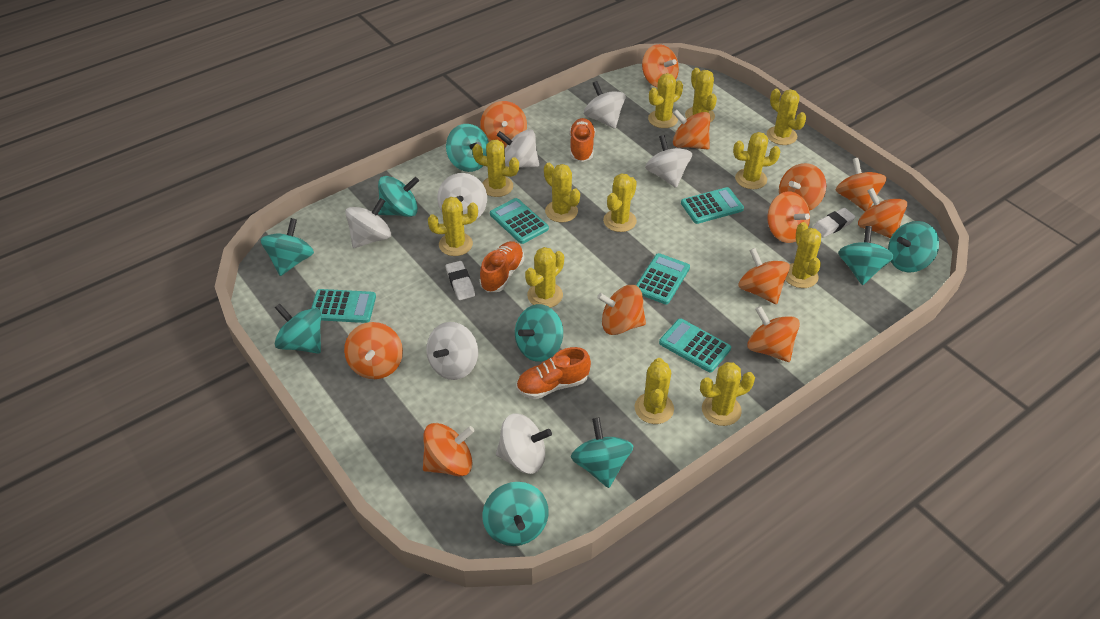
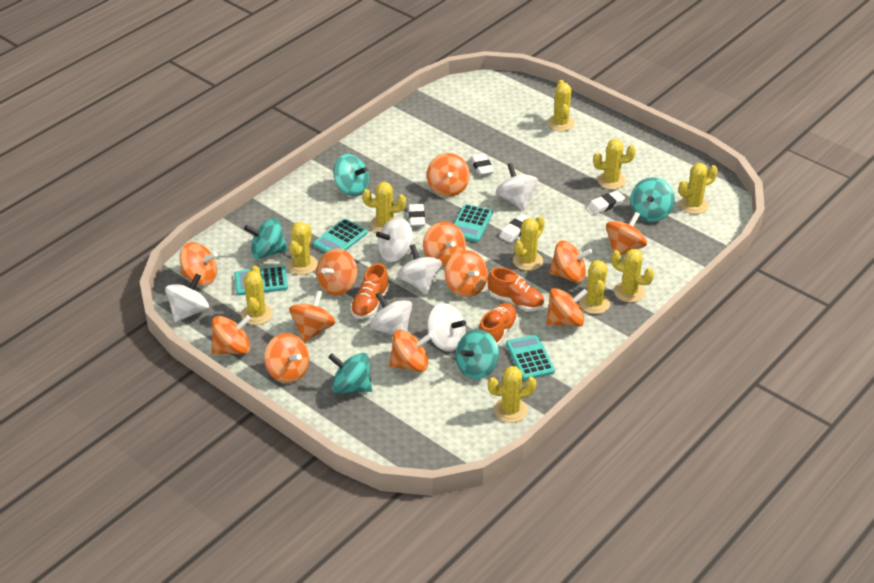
turquoise calculator: 5 -> 4
turquoise spinning top: 9 -> 5
white eraser: 2 -> 4
white spinning top: 7 -> 6
yellow cactus: 12 -> 10

